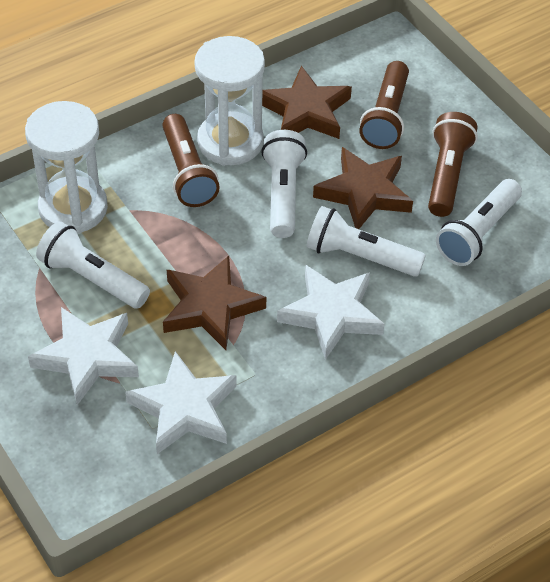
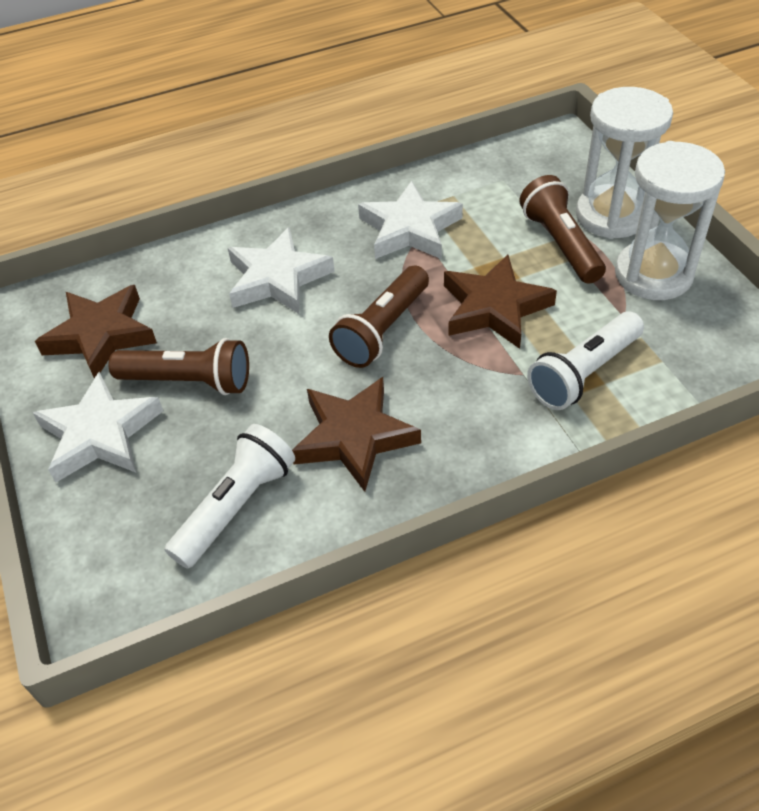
white flashlight: 4 -> 2

